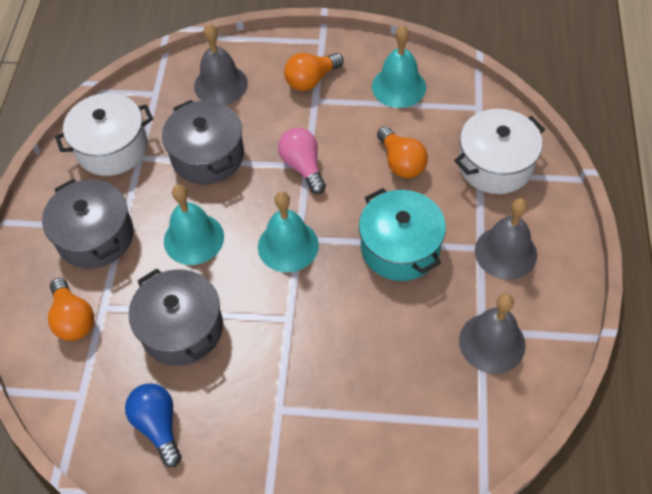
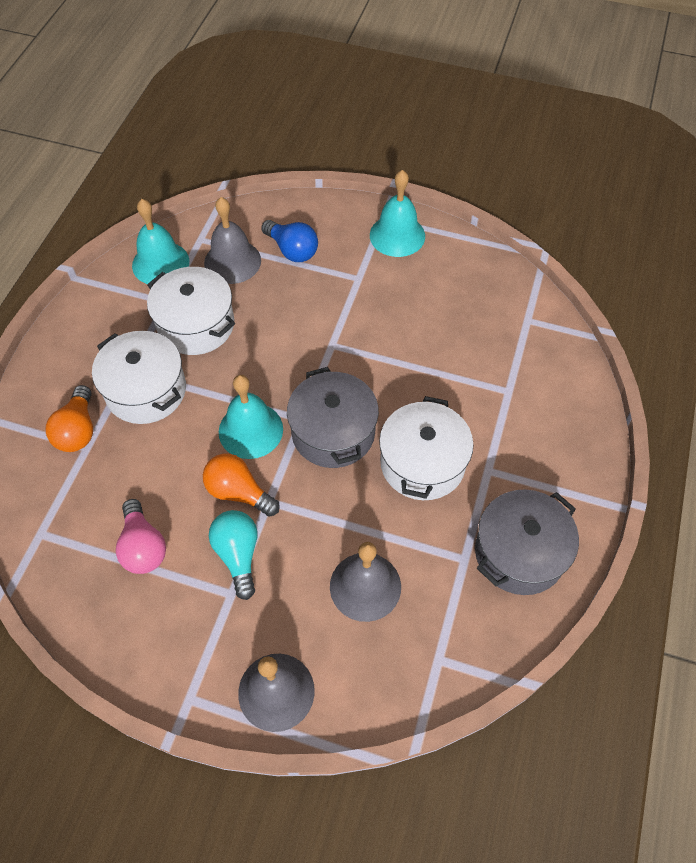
grey pot: 3 -> 2
orange light bulb: 3 -> 2
turquoise light bulb: 0 -> 1
turquoise pot: 1 -> 0
white pot: 2 -> 3

